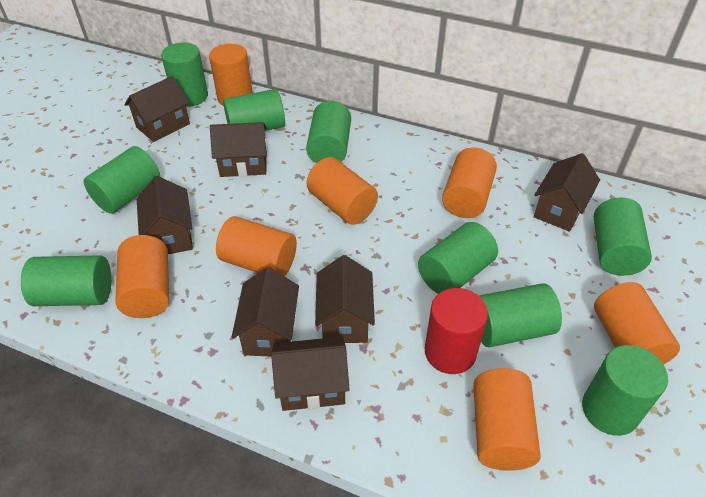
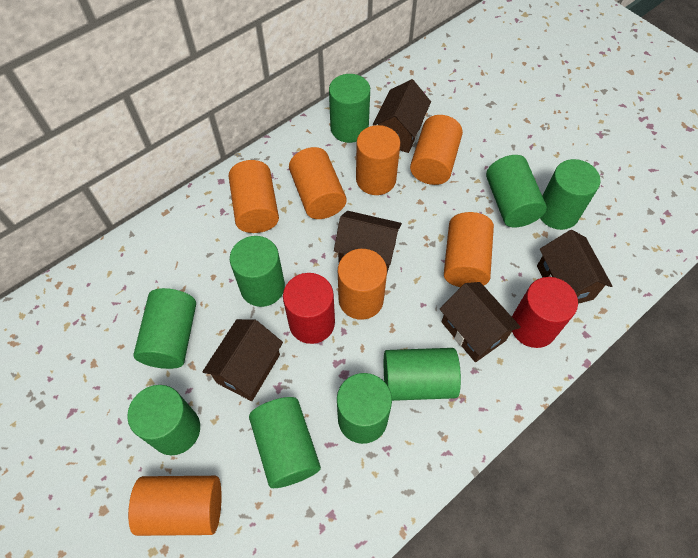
brown house: 7 -> 5
red cylinder: 1 -> 2

